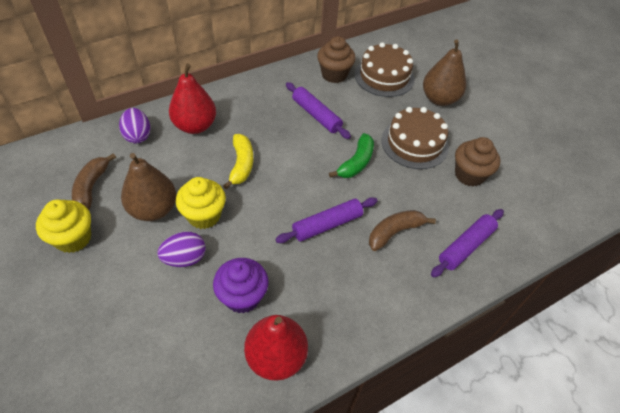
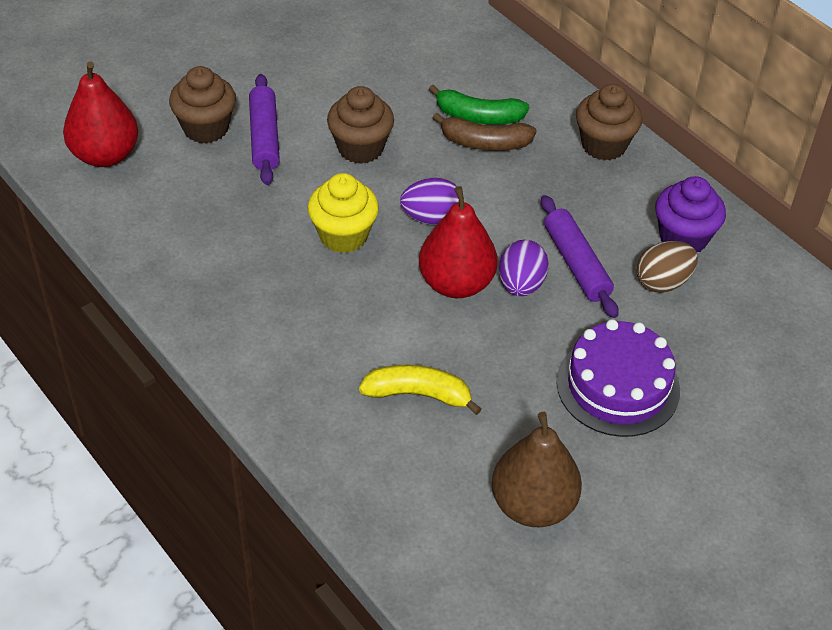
brown banana: 2 -> 1
brown cake: 2 -> 0
brown cupcake: 2 -> 3
brown egg: 0 -> 1
brown pear: 2 -> 1
purple cake: 0 -> 1
purple rolling pin: 3 -> 2
yellow cupcake: 2 -> 1

